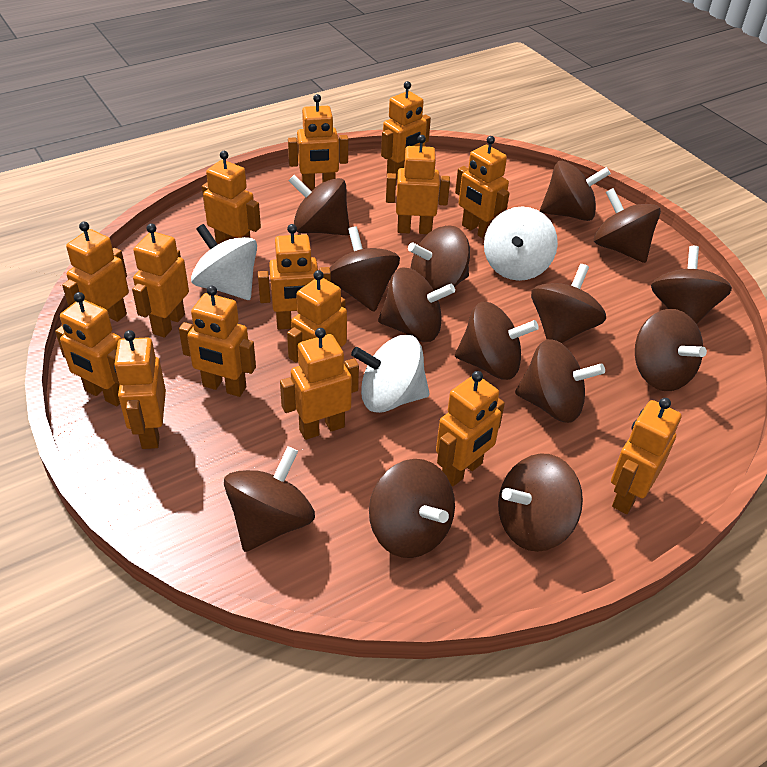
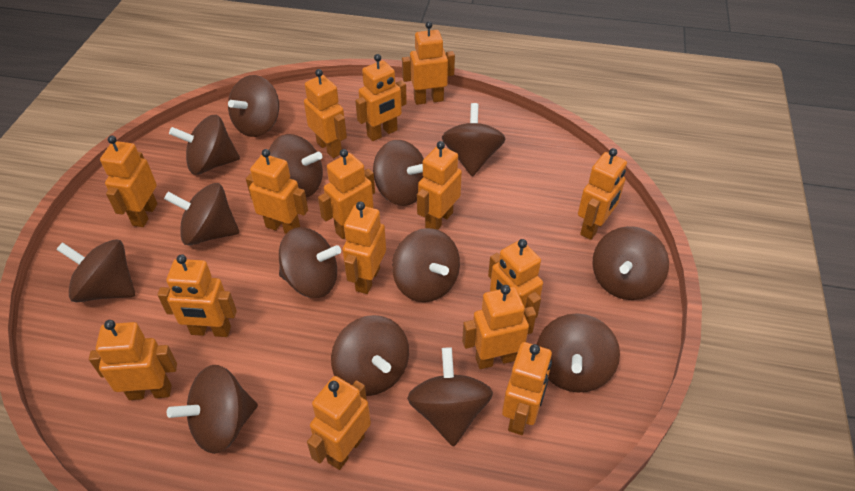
white spinning top: 3 -> 0

